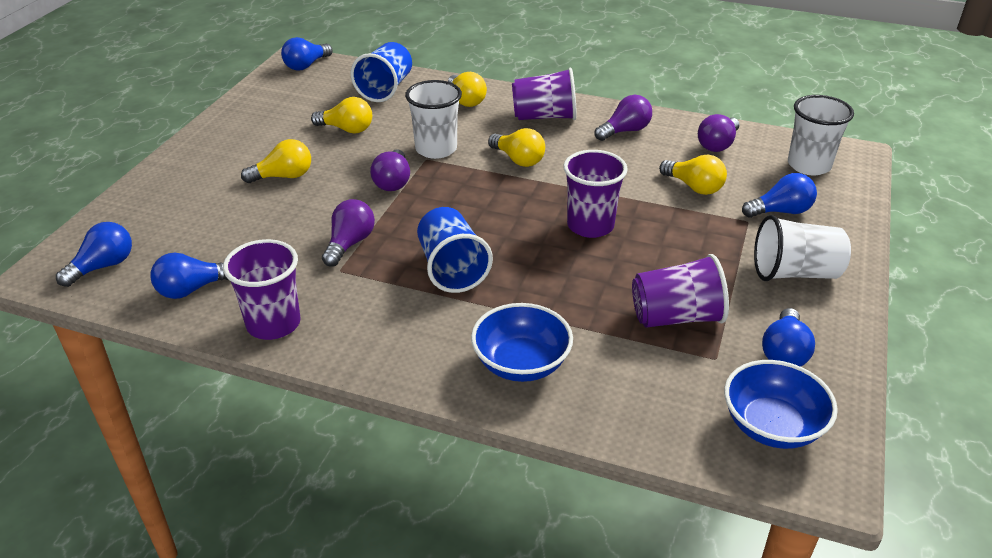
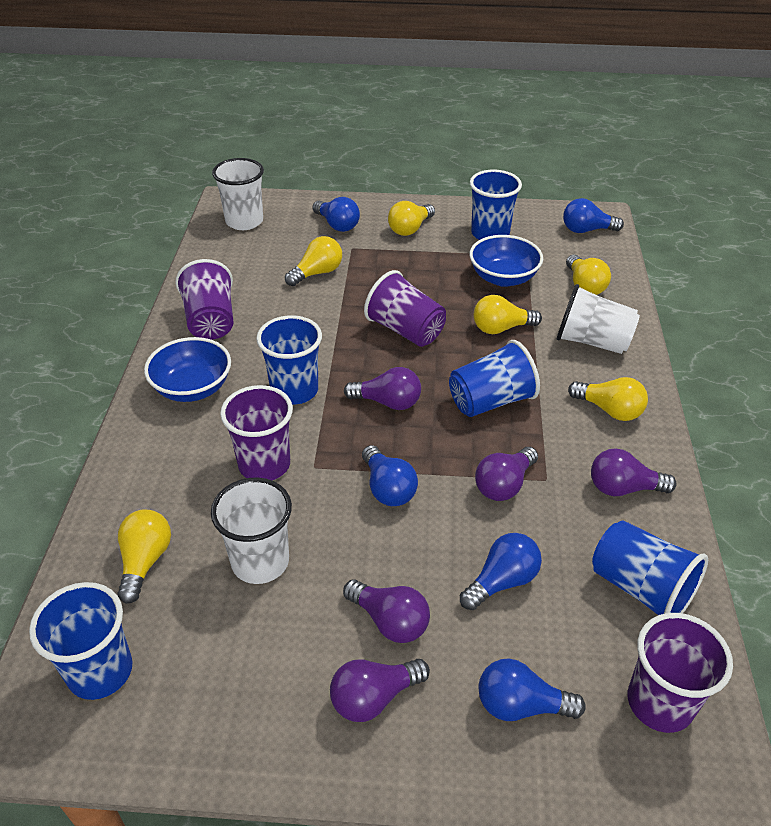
blue cup: 2 -> 5
purple light bulb: 4 -> 5
yellow light bulb: 5 -> 6

